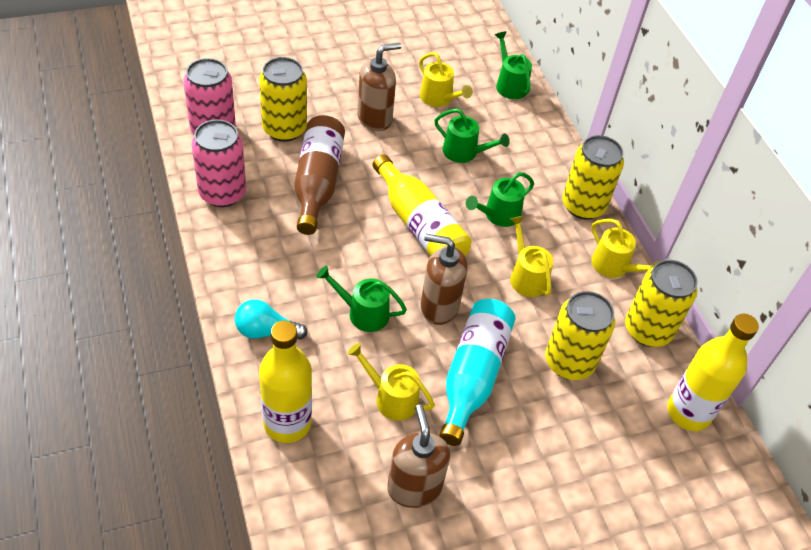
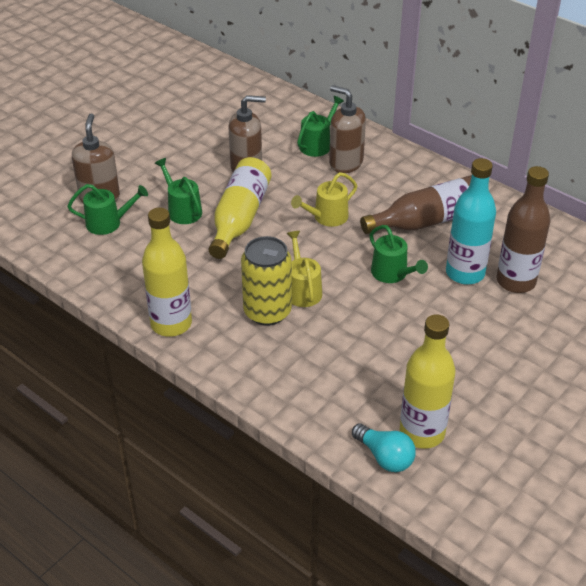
brown bottle: 1 -> 2
pink can: 2 -> 0
yellow can: 4 -> 1
yellow watering can: 4 -> 2

